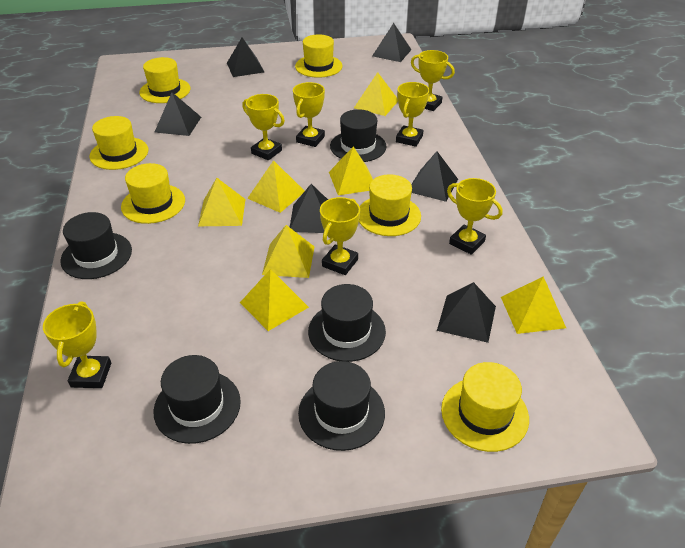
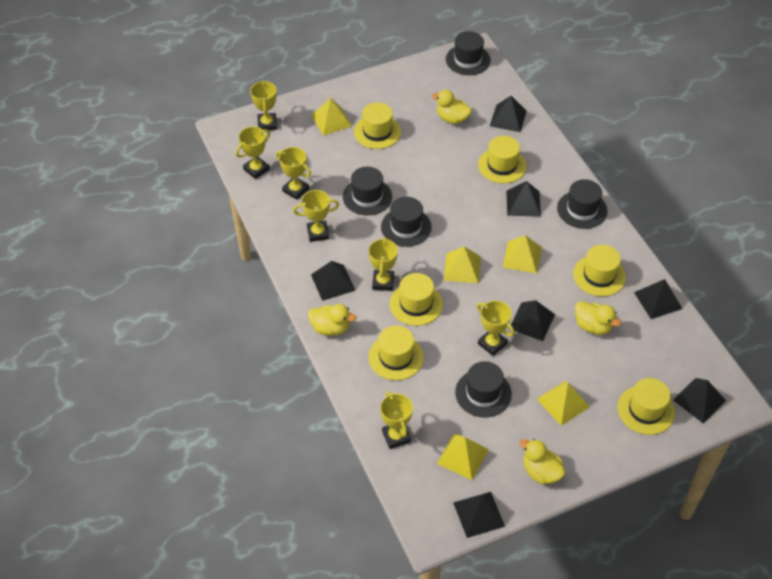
black pyramid: 6 -> 7
yellow duck: 0 -> 4
yellow pyramid: 7 -> 5

